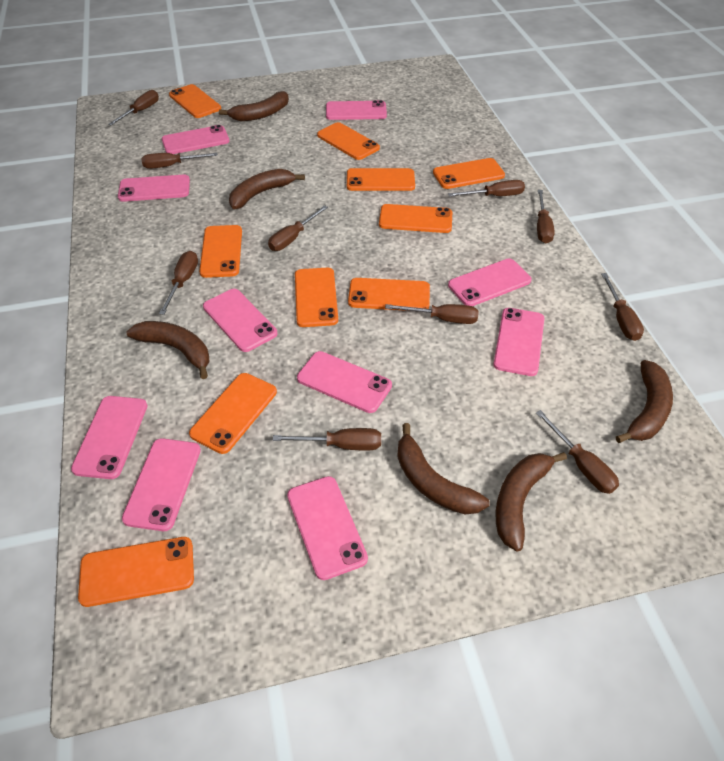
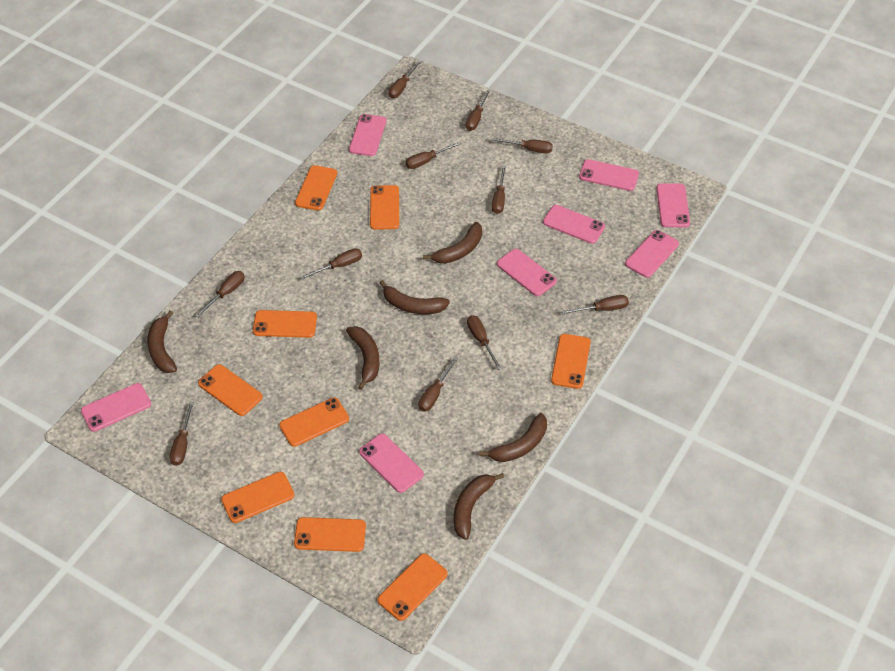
brown screwdriver: 10 -> 11
orange phone: 10 -> 9
pink phone: 10 -> 8

